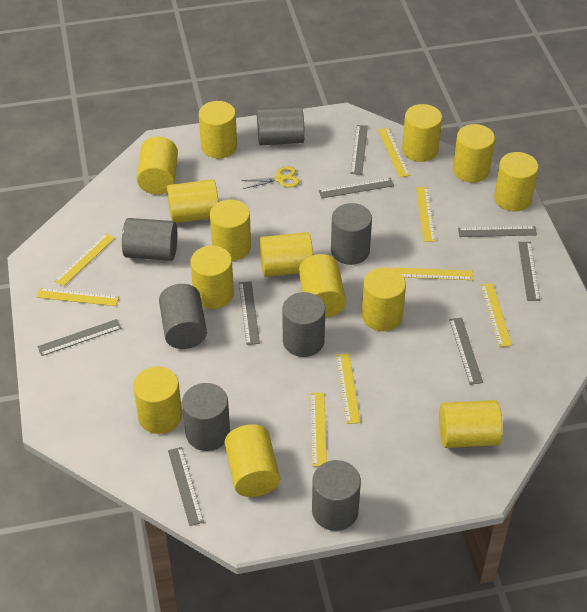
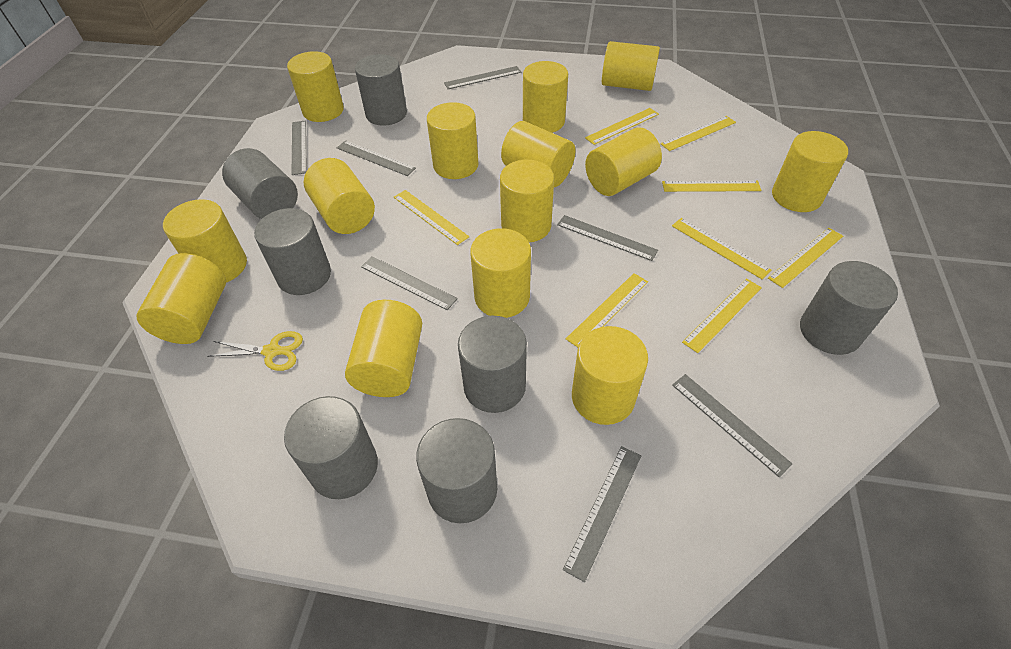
grey ruler: 8 -> 7

